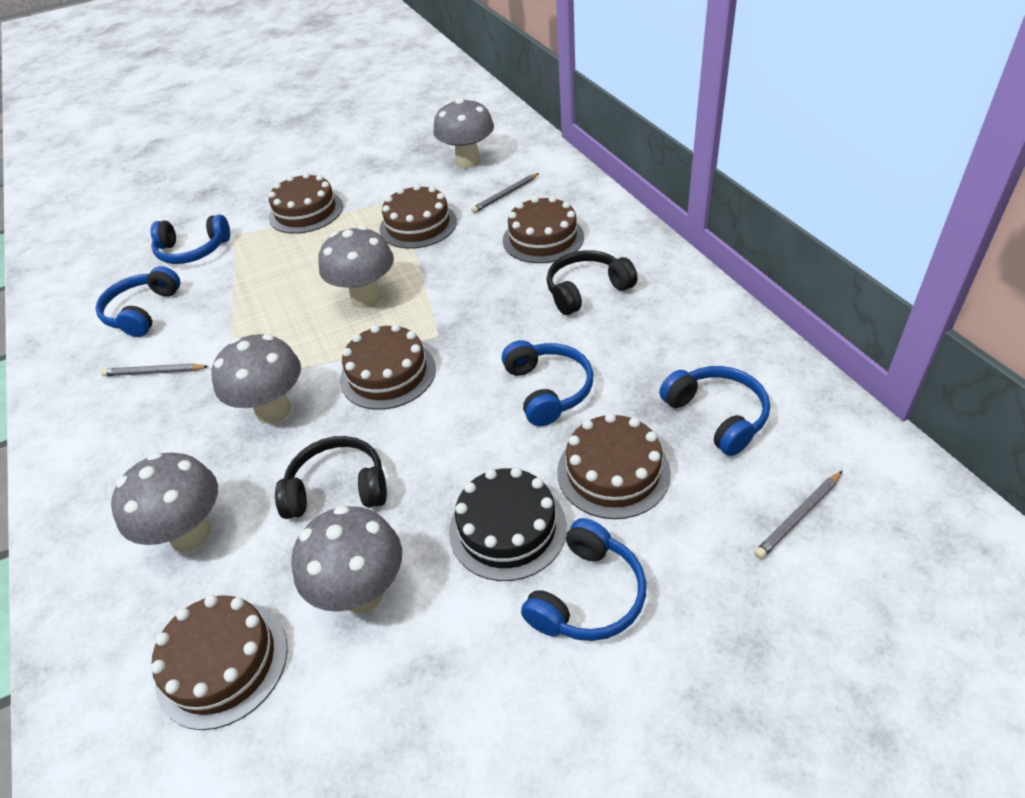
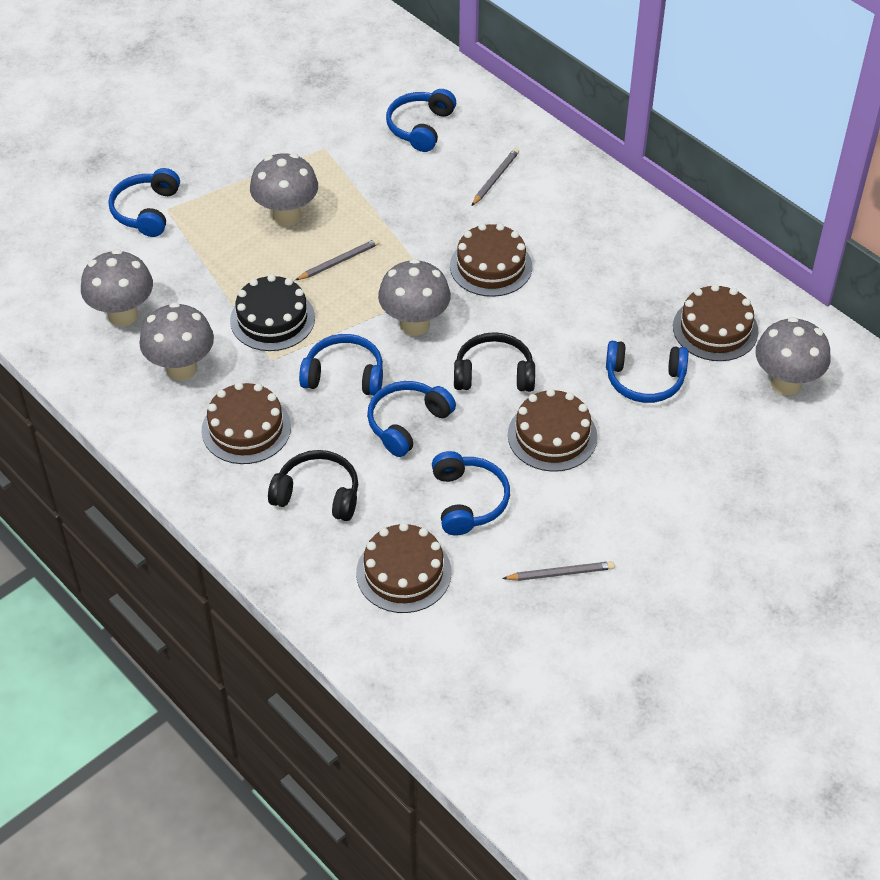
blue headphones: 5 -> 6
brown cake: 6 -> 5

